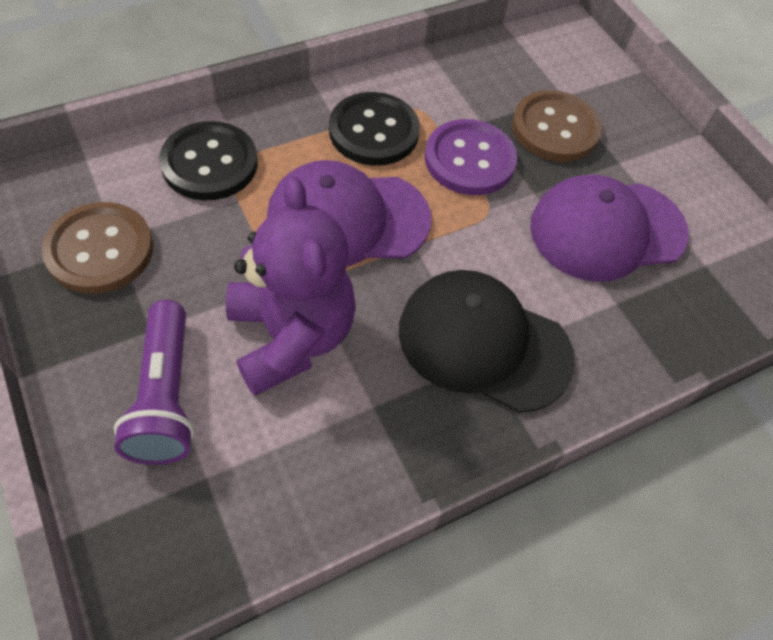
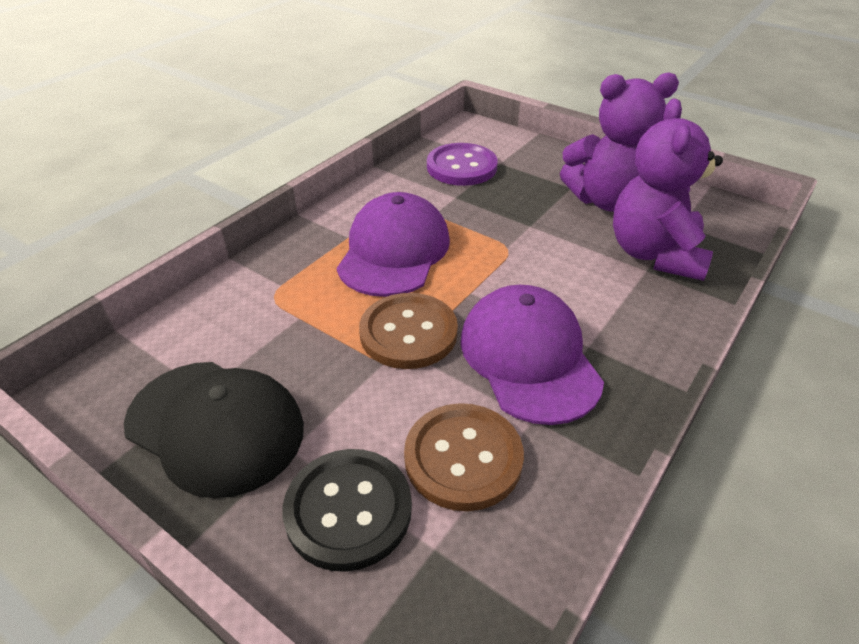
black button: 2 -> 1
purple flashlight: 1 -> 0
purple teddy bear: 1 -> 2

